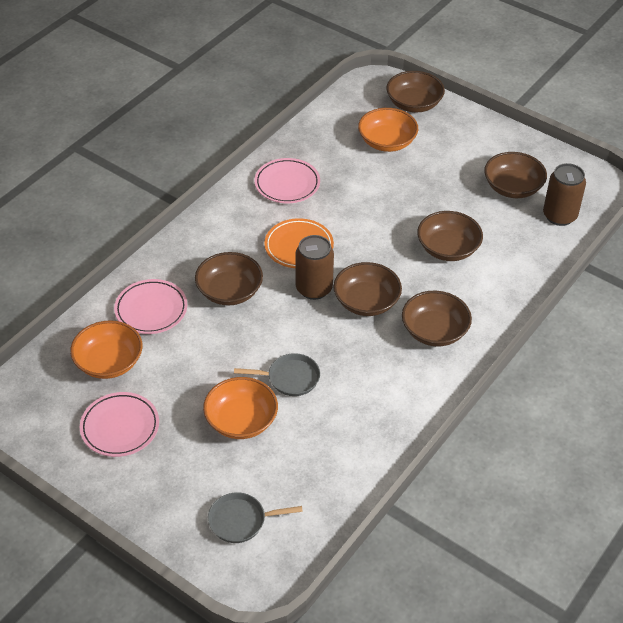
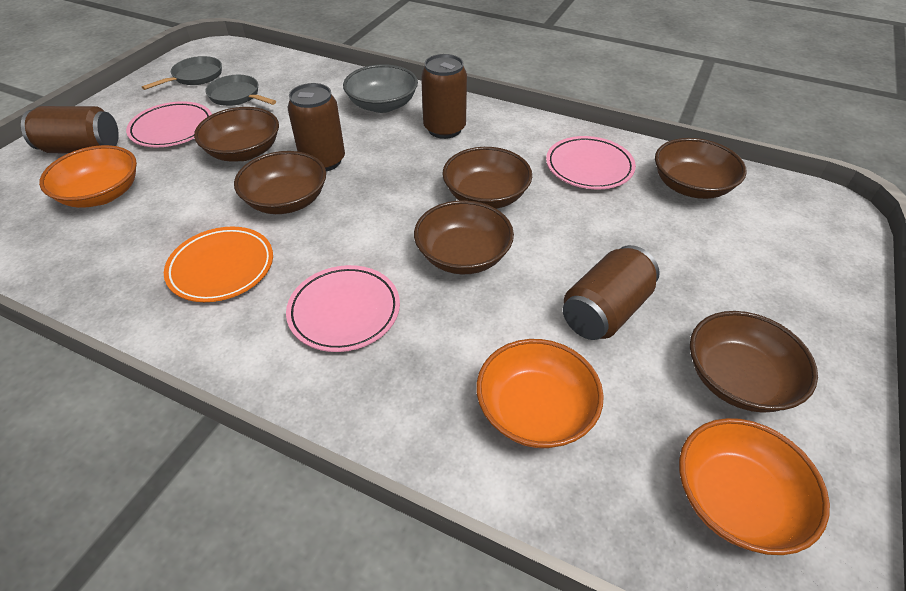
brown can: 2 -> 4
grey bowl: 0 -> 1

